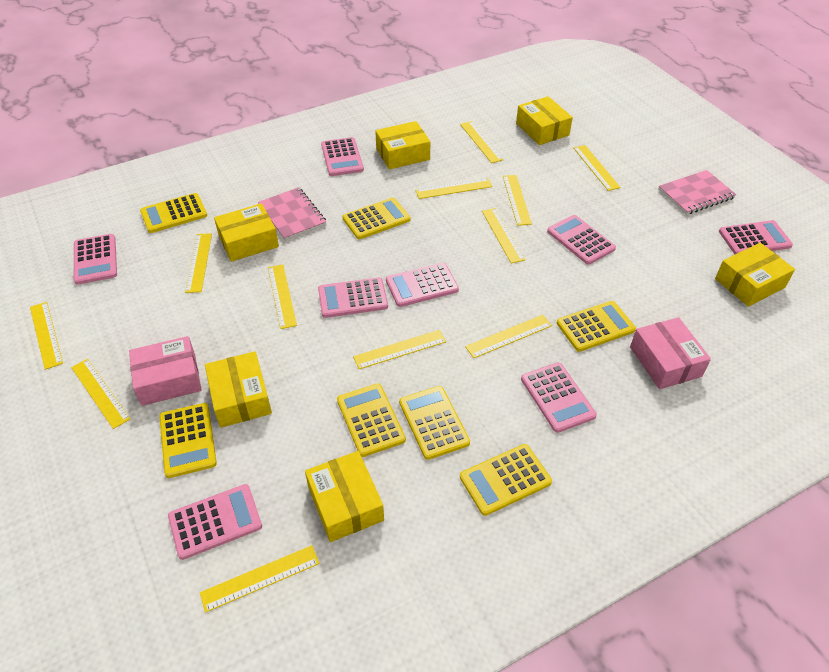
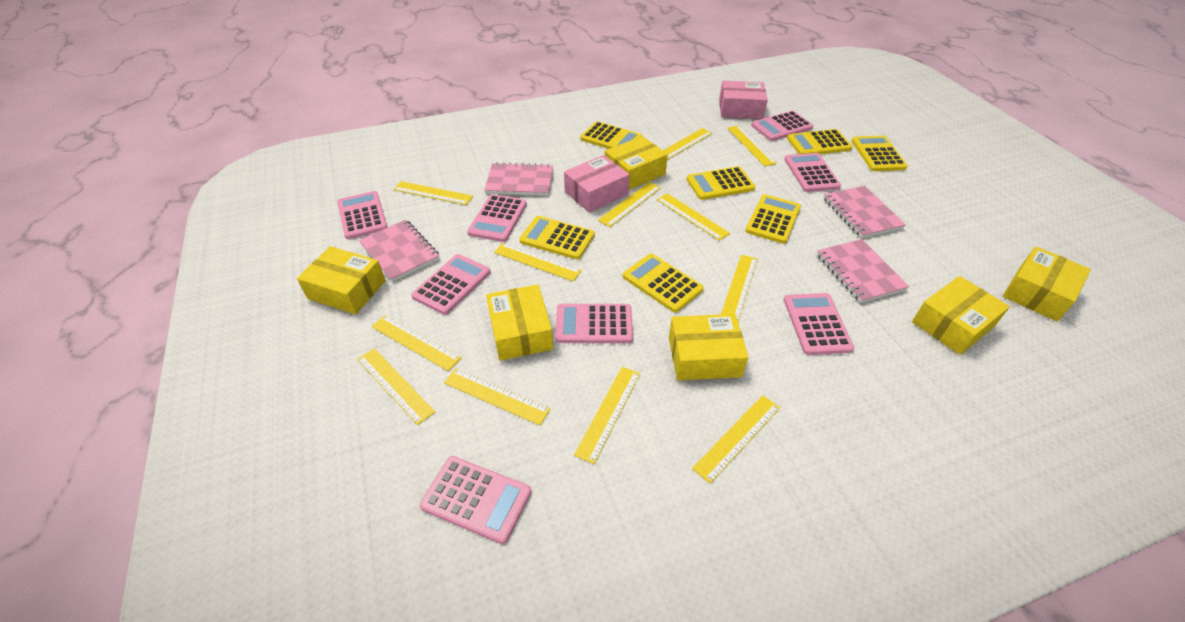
pink notebook: 2 -> 4

